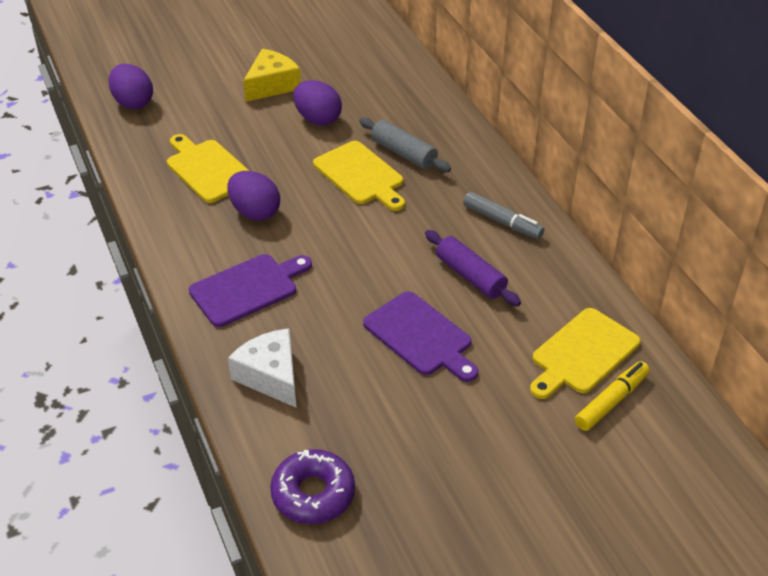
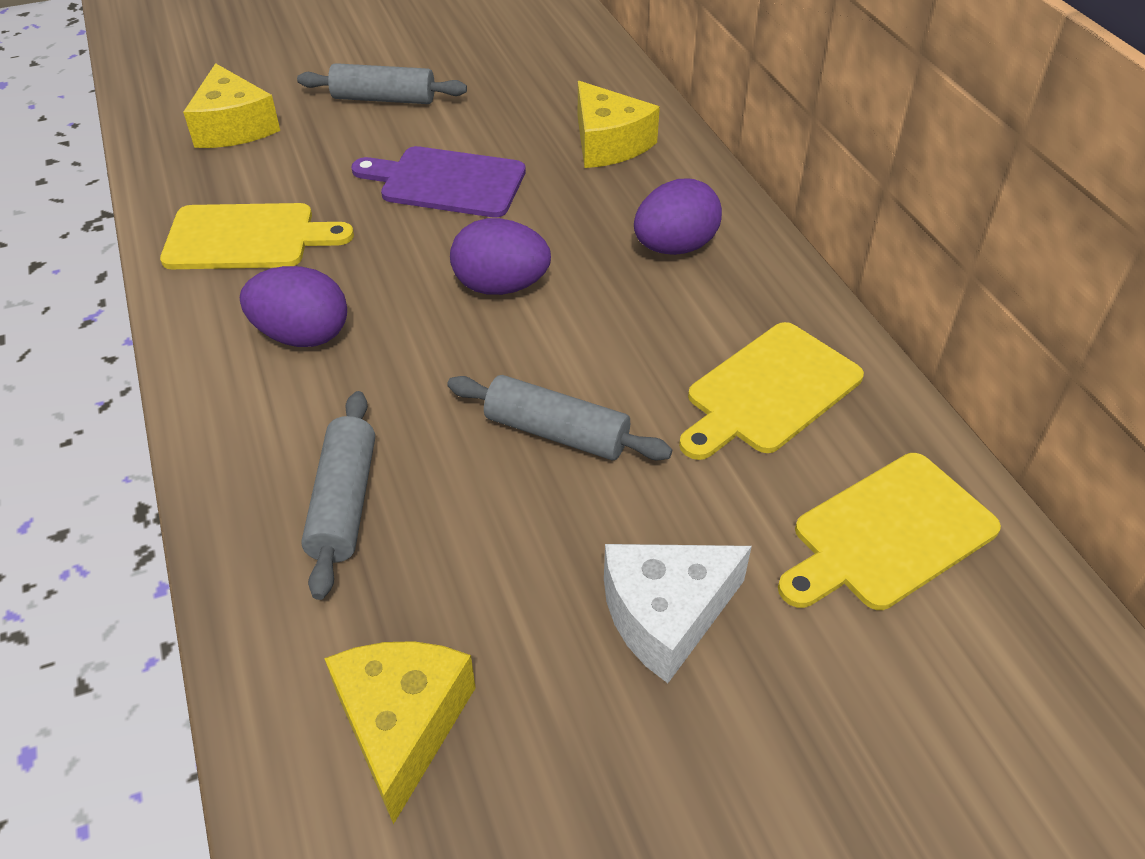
grey marker: 1 -> 0
grey rolling pin: 1 -> 3
purple cutting board: 2 -> 1
purple donut: 1 -> 0
purple rolling pin: 1 -> 0
yellow cheese: 1 -> 3
yellow marker: 1 -> 0

